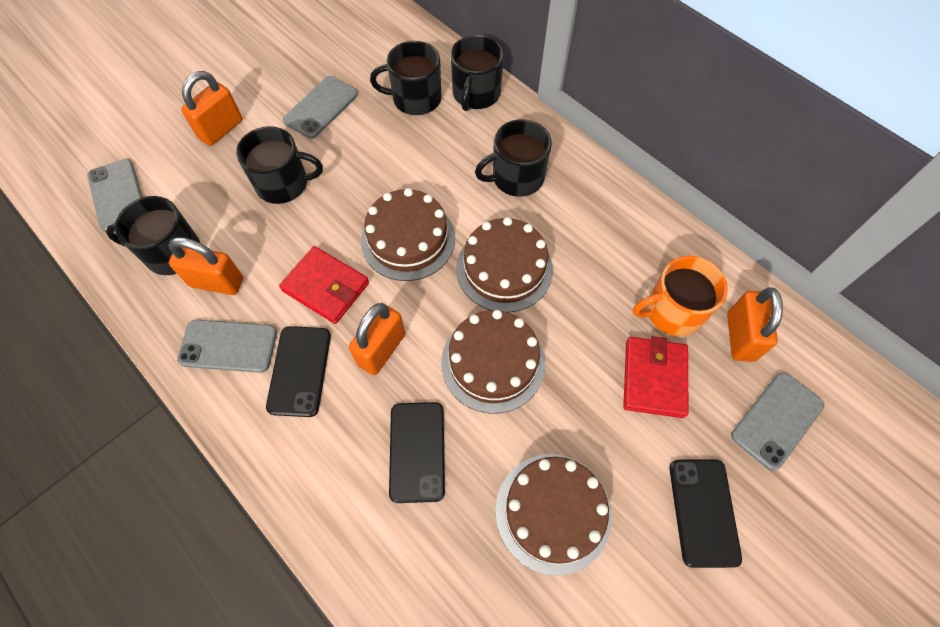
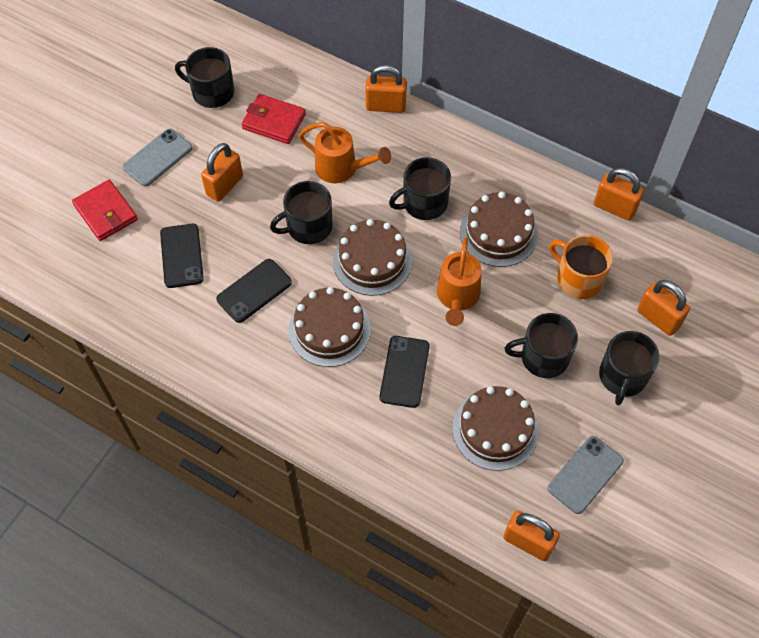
grey phone: 4 -> 2
orange padlock: 4 -> 5
orange watering can: 0 -> 2

